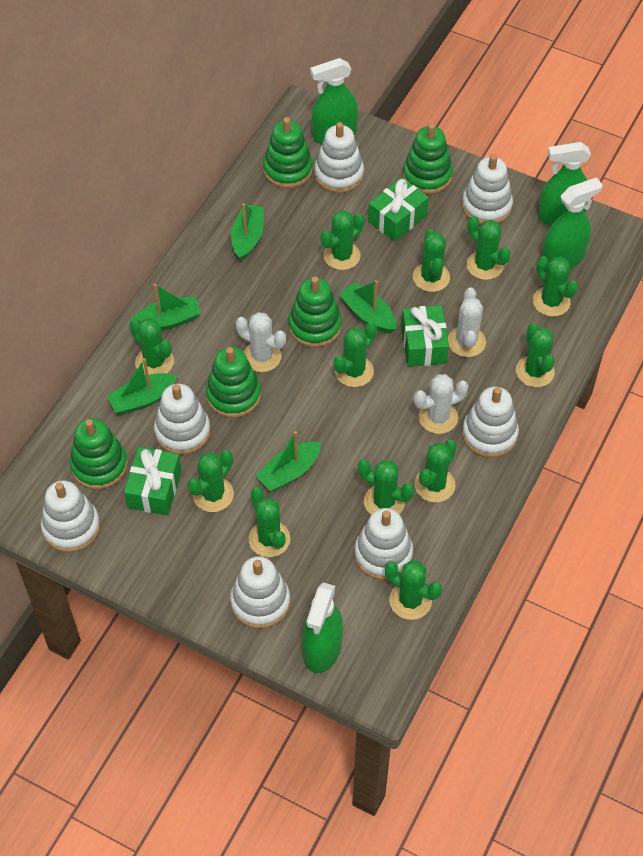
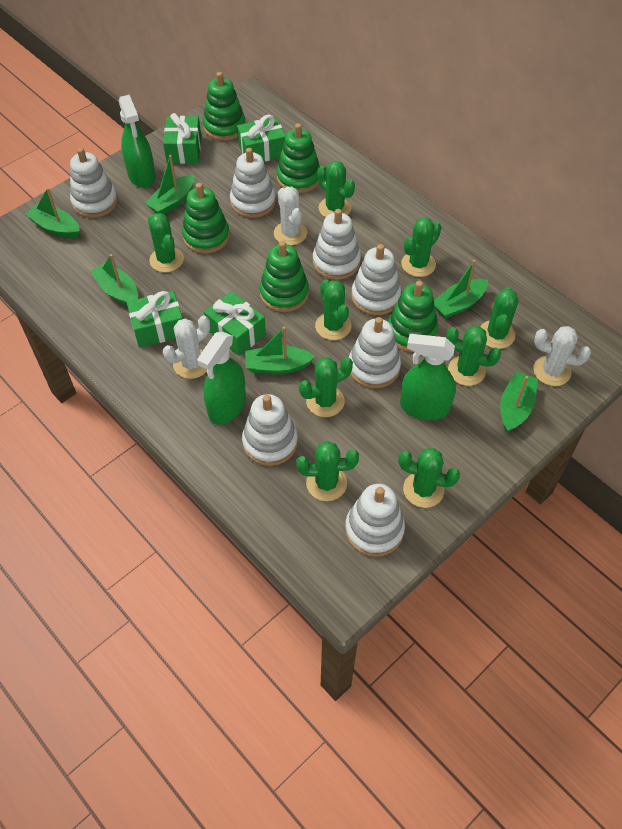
green boat: 5 -> 6
green cactus: 12 -> 9
green gift: 3 -> 4
green spray bottle: 4 -> 3

